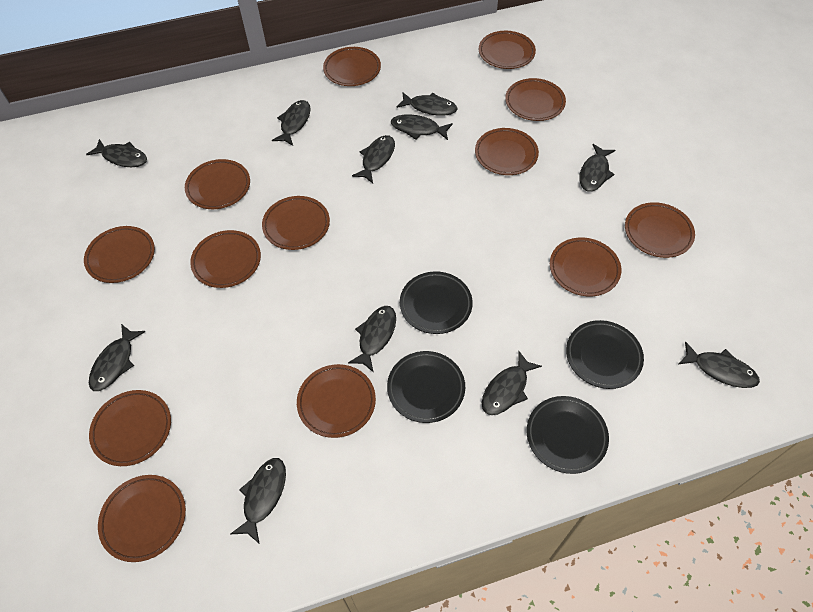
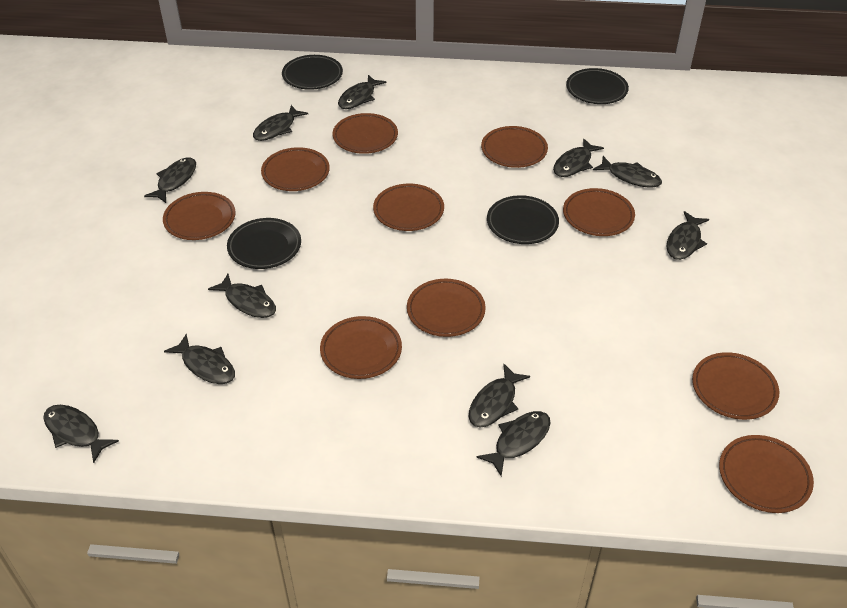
brown plate: 13 -> 10

